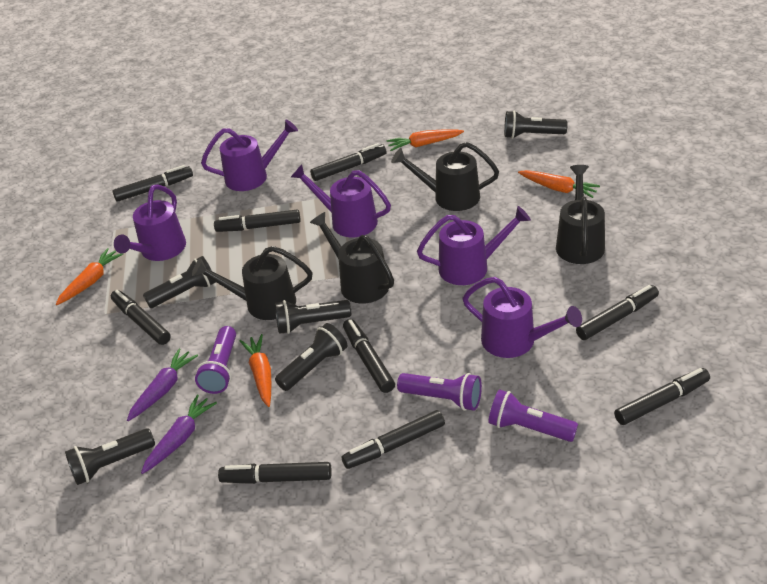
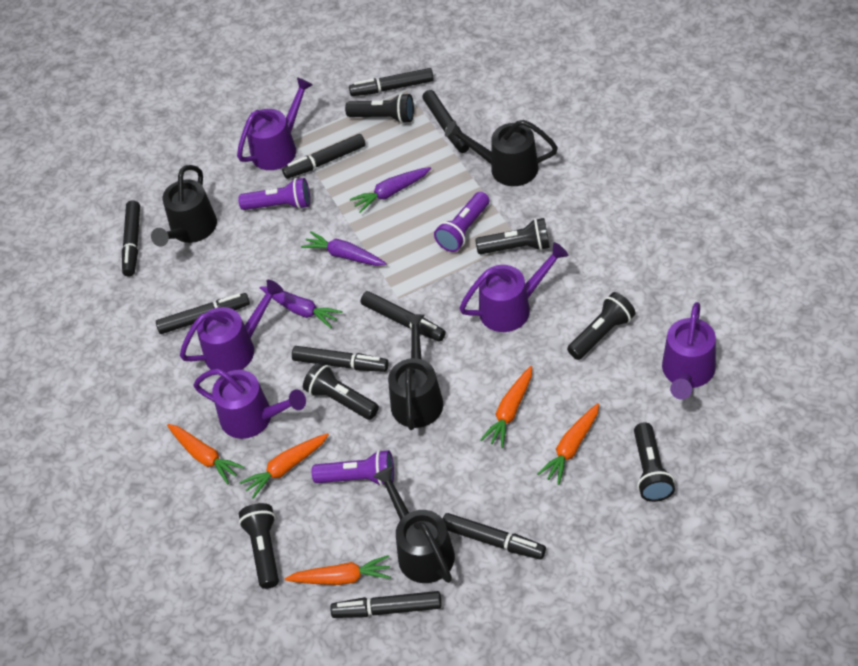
black flashlight: 5 -> 6
orange carrot: 4 -> 5
purple carrot: 2 -> 3

